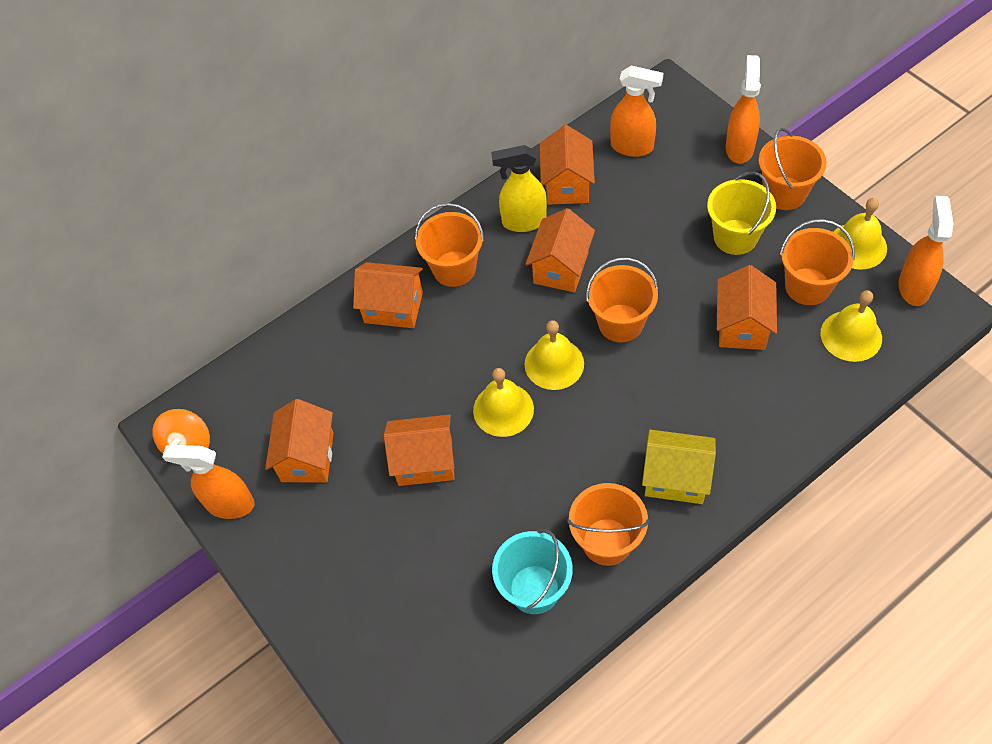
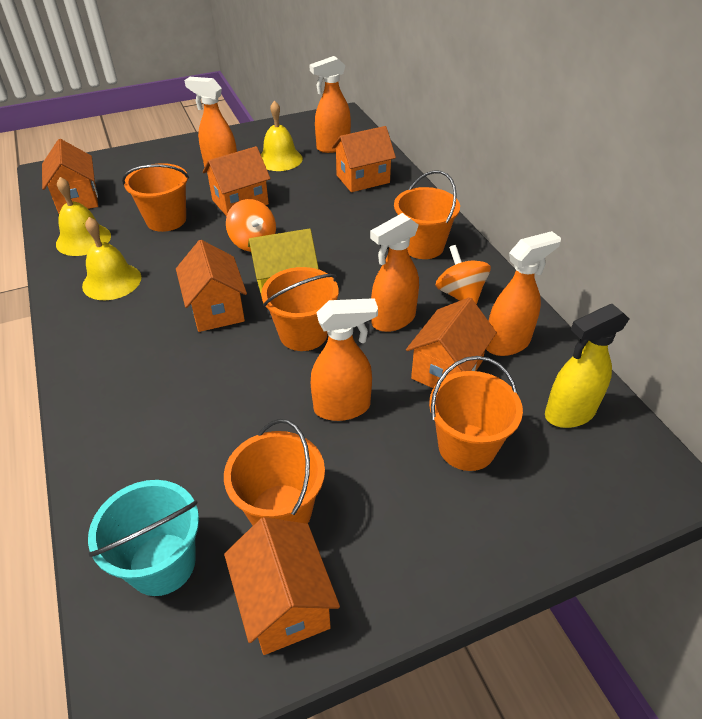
orange spinning top: 1 -> 2
orange spray bottle: 4 -> 5
yellow bell: 4 -> 3
yellow bucket: 1 -> 0

